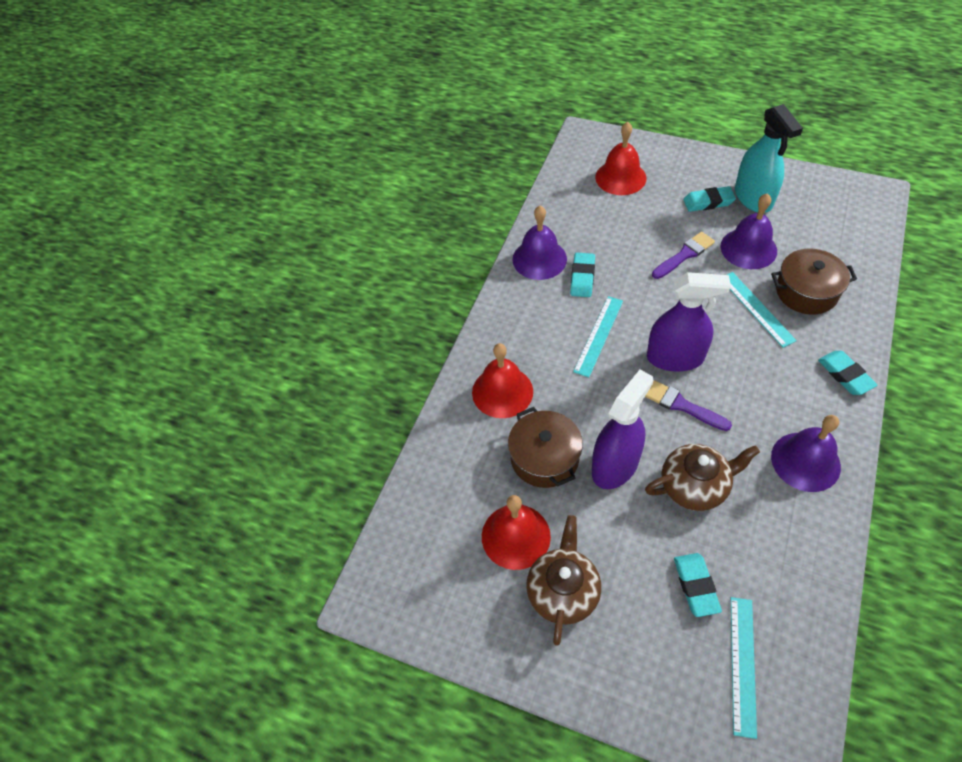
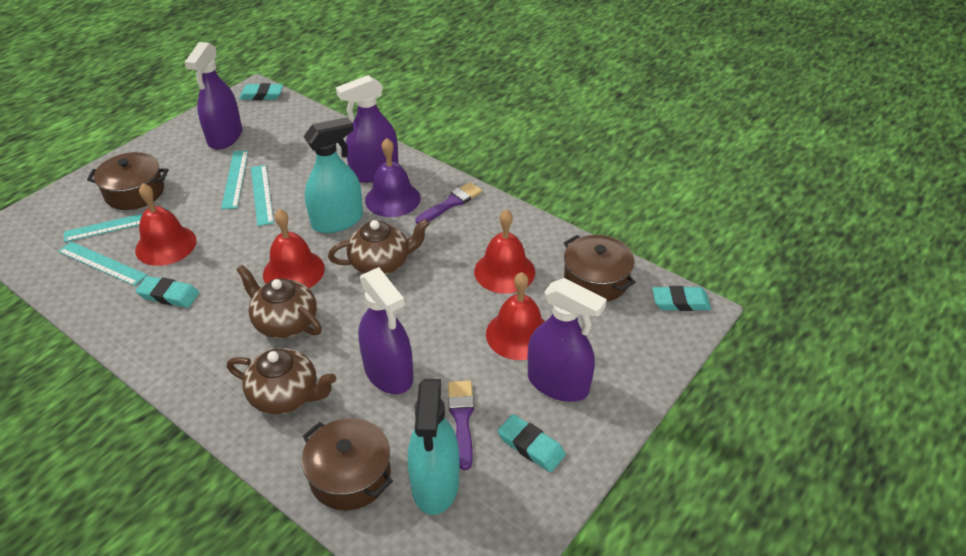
brown pot: 2 -> 3
brown teapot: 2 -> 3
purple bell: 3 -> 1
purple spray bottle: 2 -> 4
red bell: 3 -> 4
turquoise ruler: 3 -> 4
turquoise spray bottle: 1 -> 2

